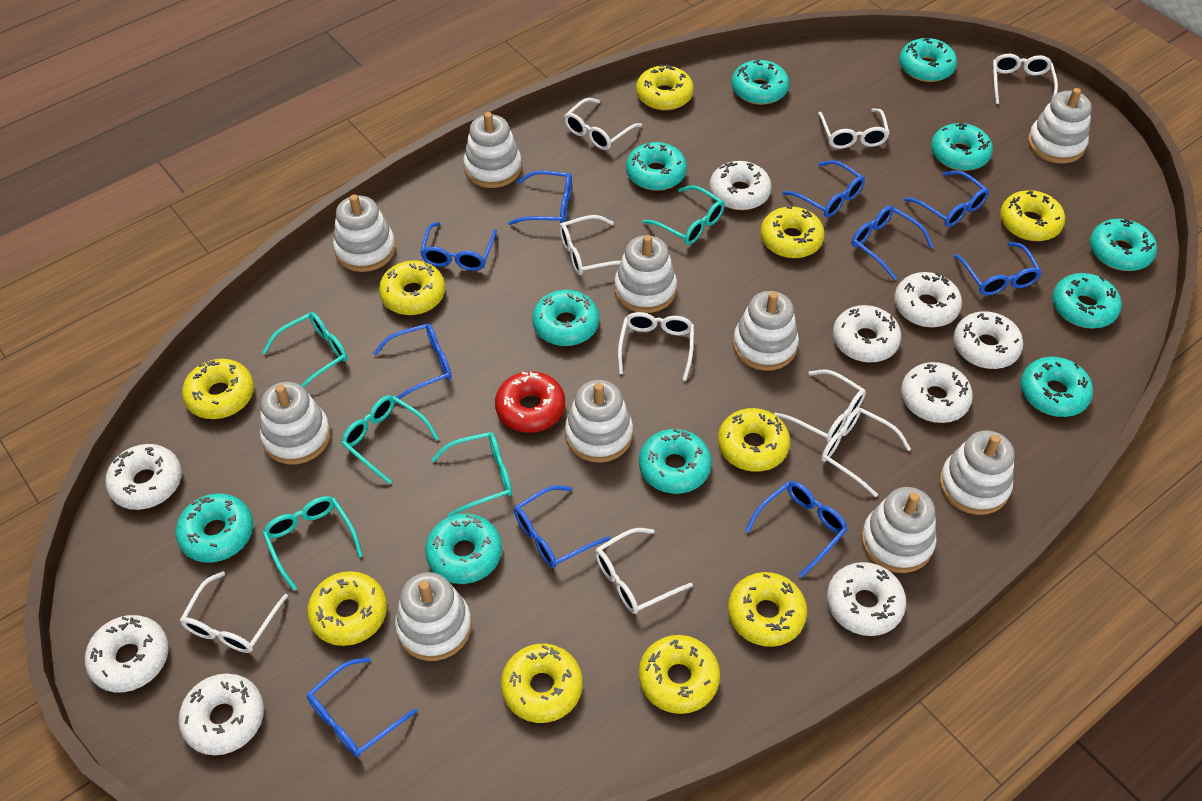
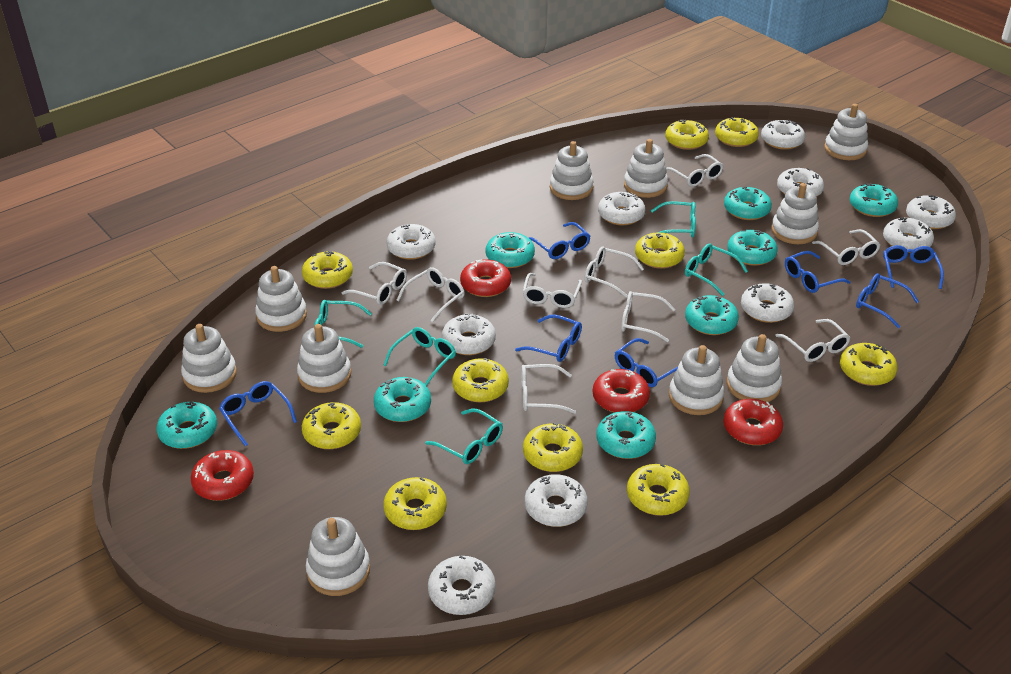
blue glasses: 10 -> 7
red donut: 1 -> 4
turquoise donut: 11 -> 8
white donut: 9 -> 10

